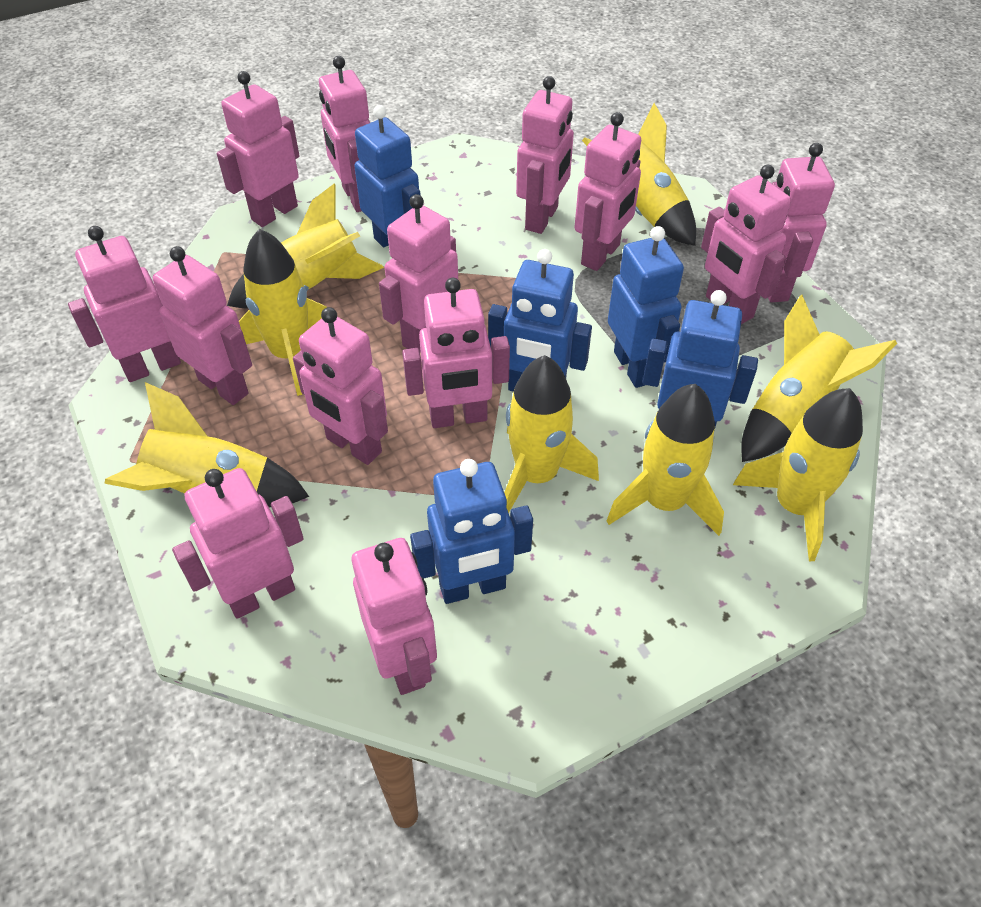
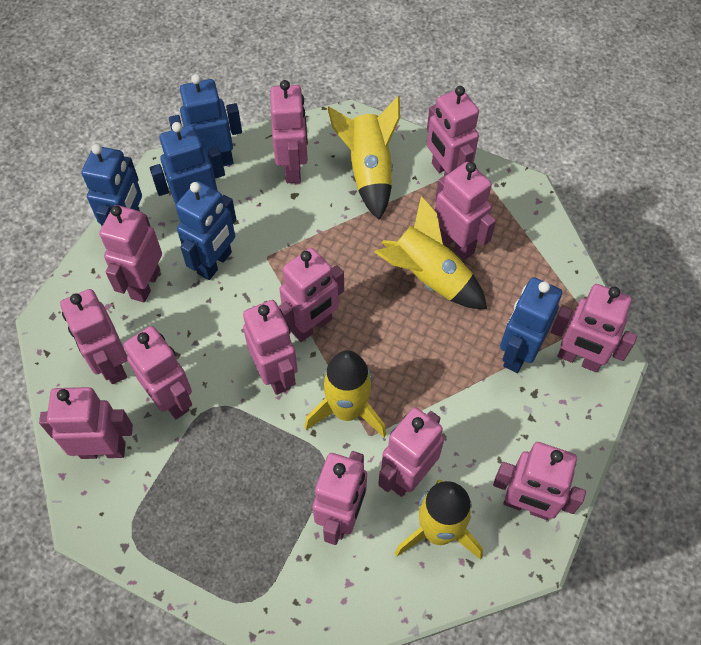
yellow rocket: 8 -> 4

